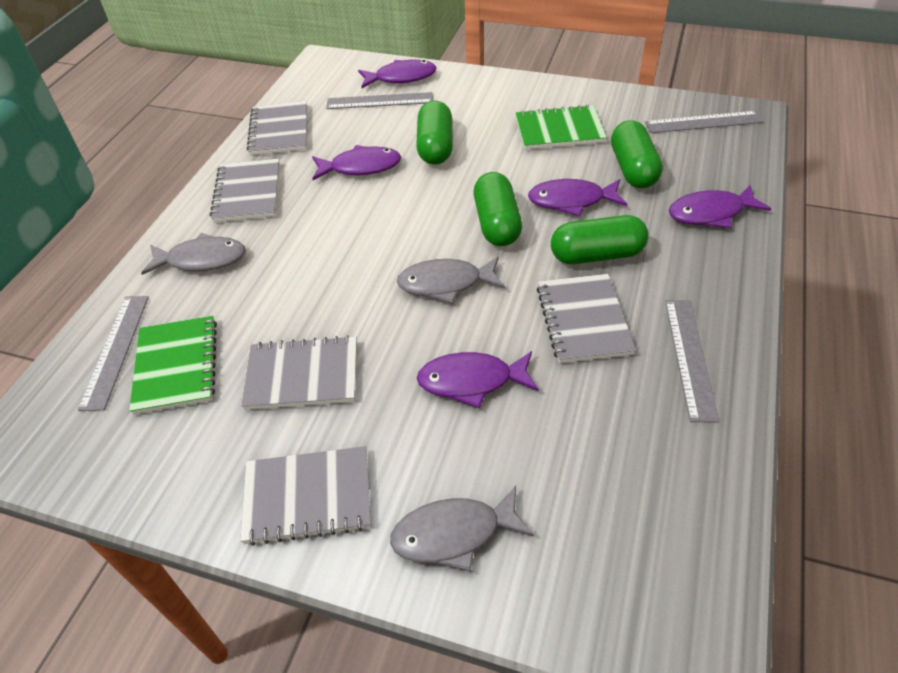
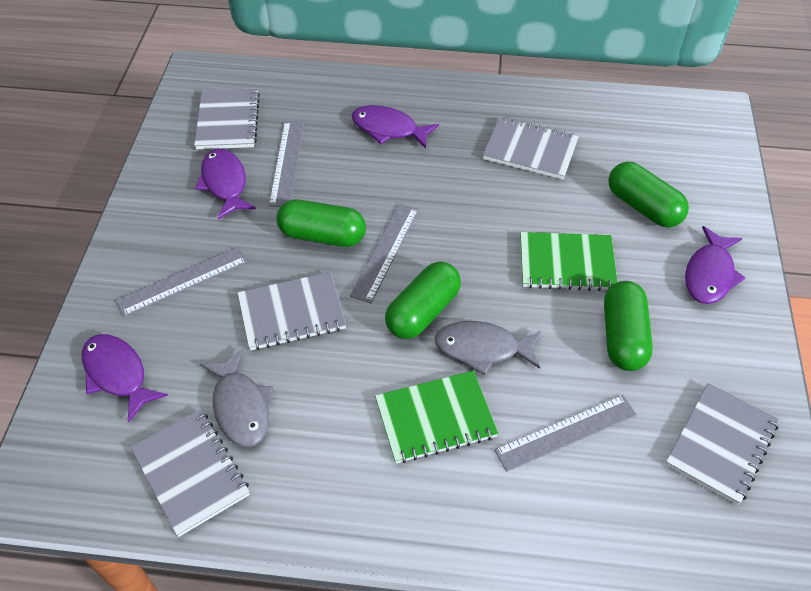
grey fish: 3 -> 2
purple fish: 5 -> 4

